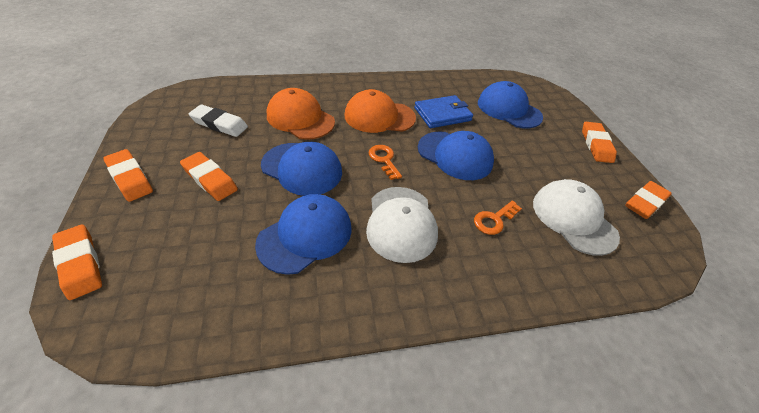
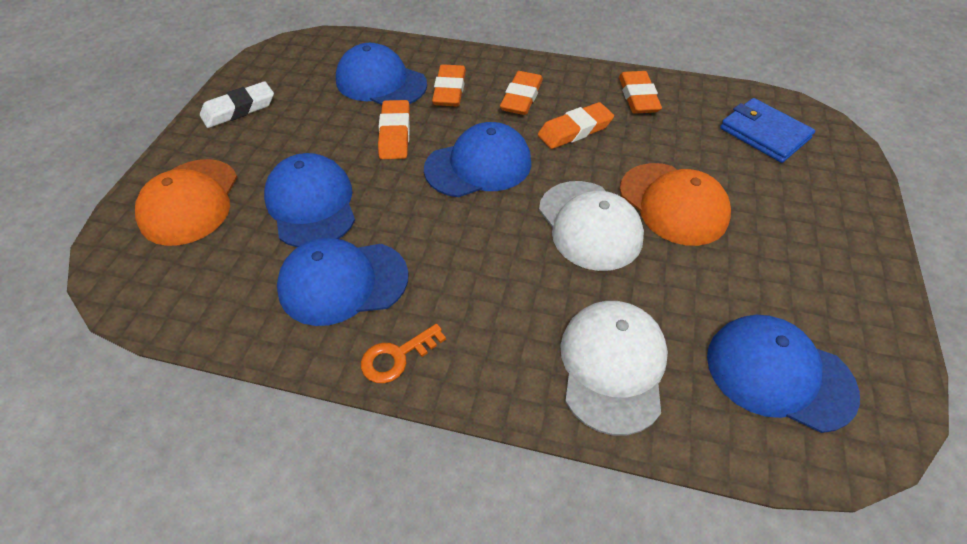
blue cap: 4 -> 5
orange key: 2 -> 1

